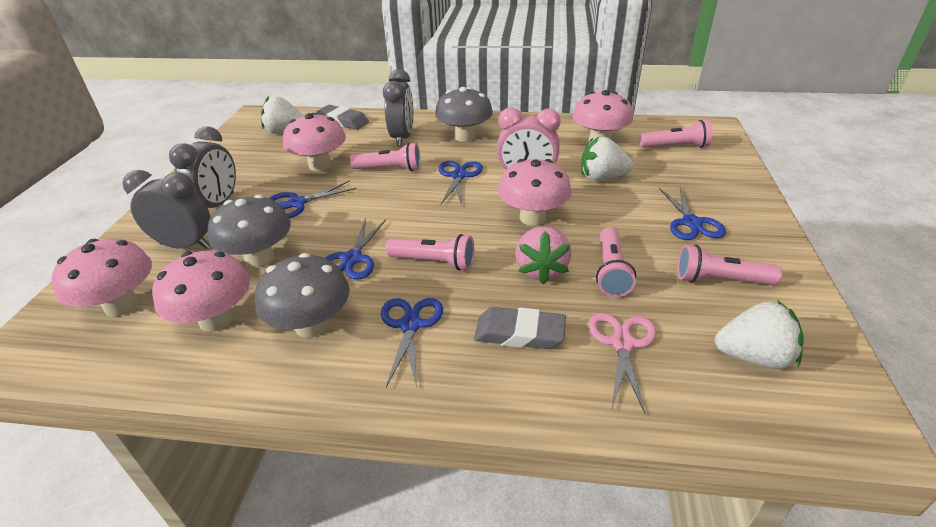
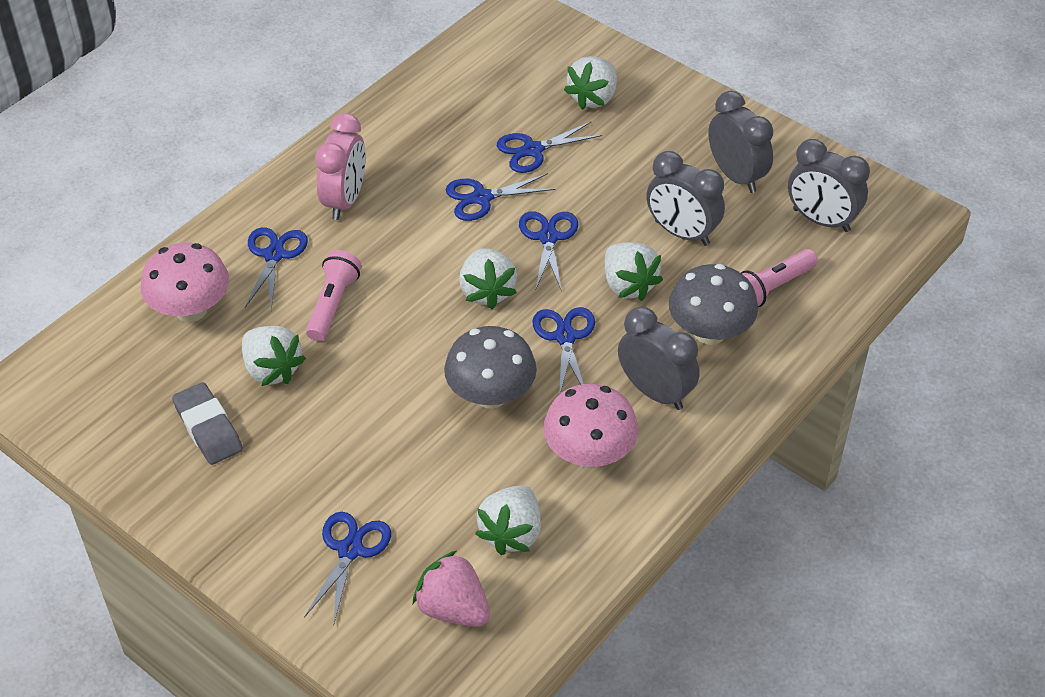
blue scissors: 5 -> 6
grey clock: 3 -> 4
grey eraser: 2 -> 1
grey mushroom: 3 -> 2
pink flashlight: 5 -> 2
pink mushroom: 5 -> 2
pink scissors: 1 -> 0
white strawberry: 3 -> 5

